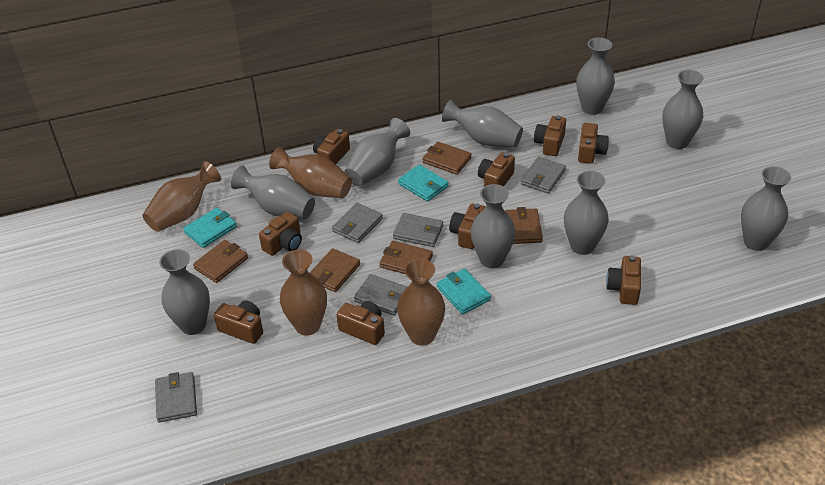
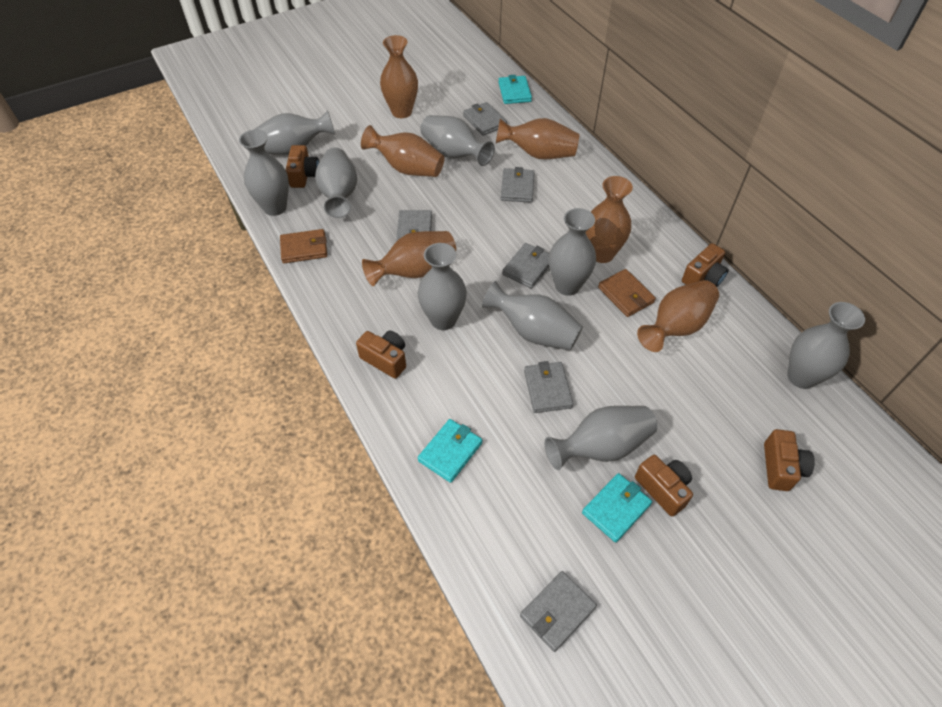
brown camera: 9 -> 5
brown vase: 4 -> 6
brown wallet: 5 -> 2
grey wallet: 5 -> 6

